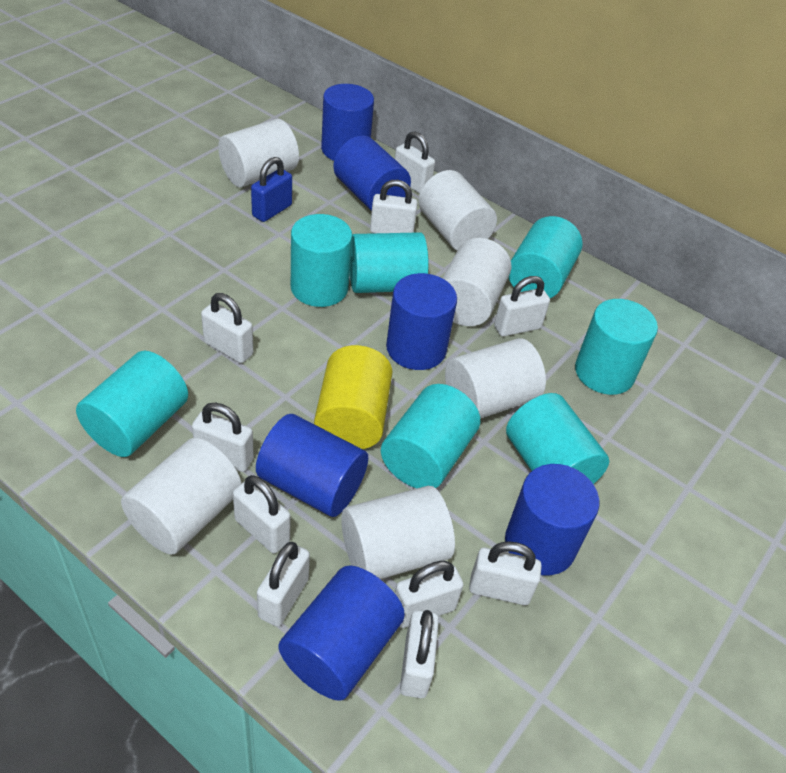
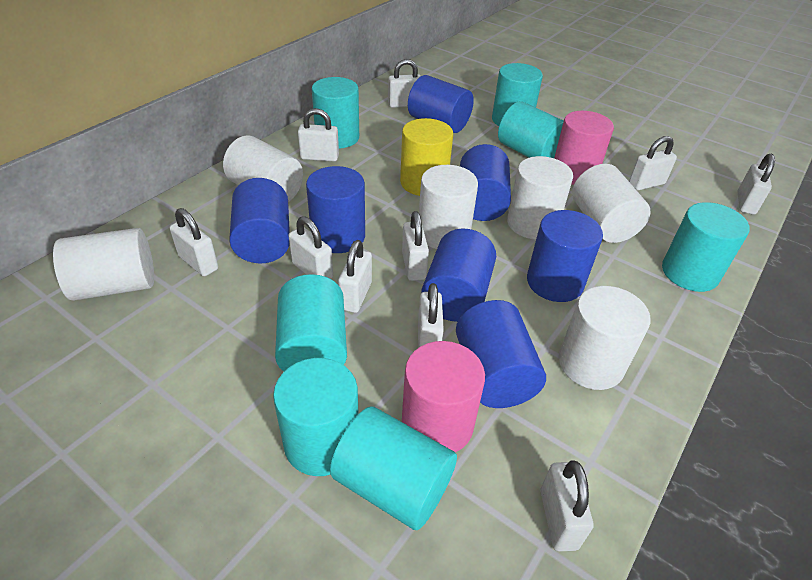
blue cylinder: 6 -> 7
blue padlock: 1 -> 0
pink cylinder: 0 -> 2

